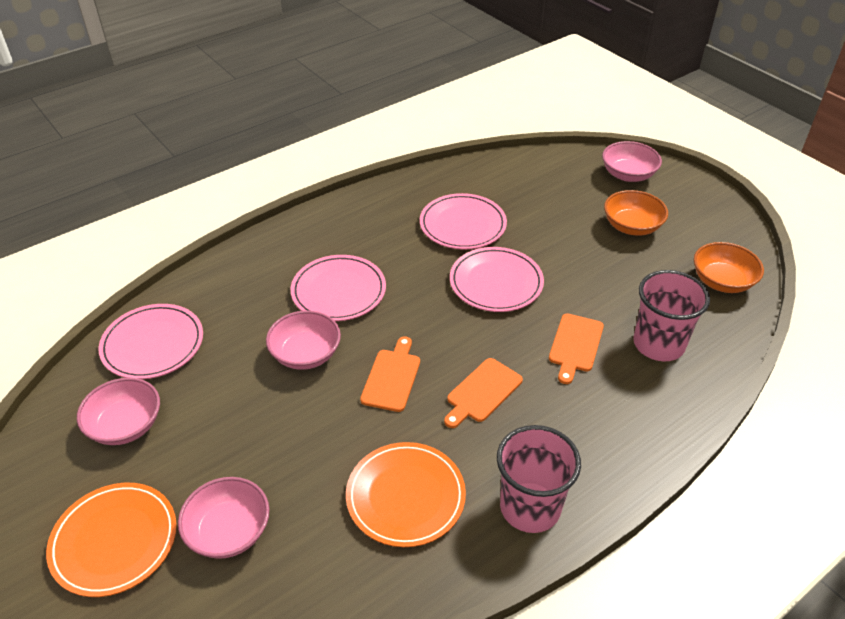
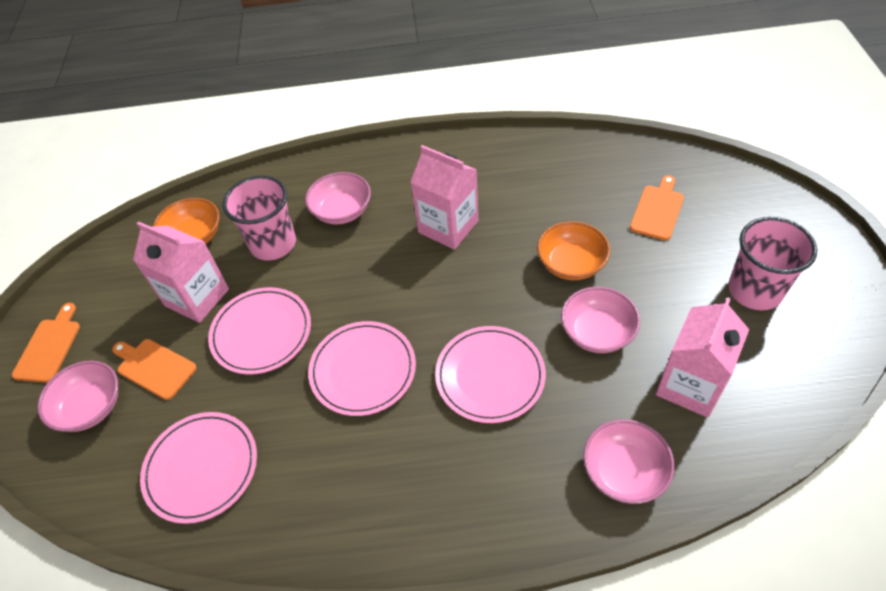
orange plate: 2 -> 0
pink carton: 0 -> 3

